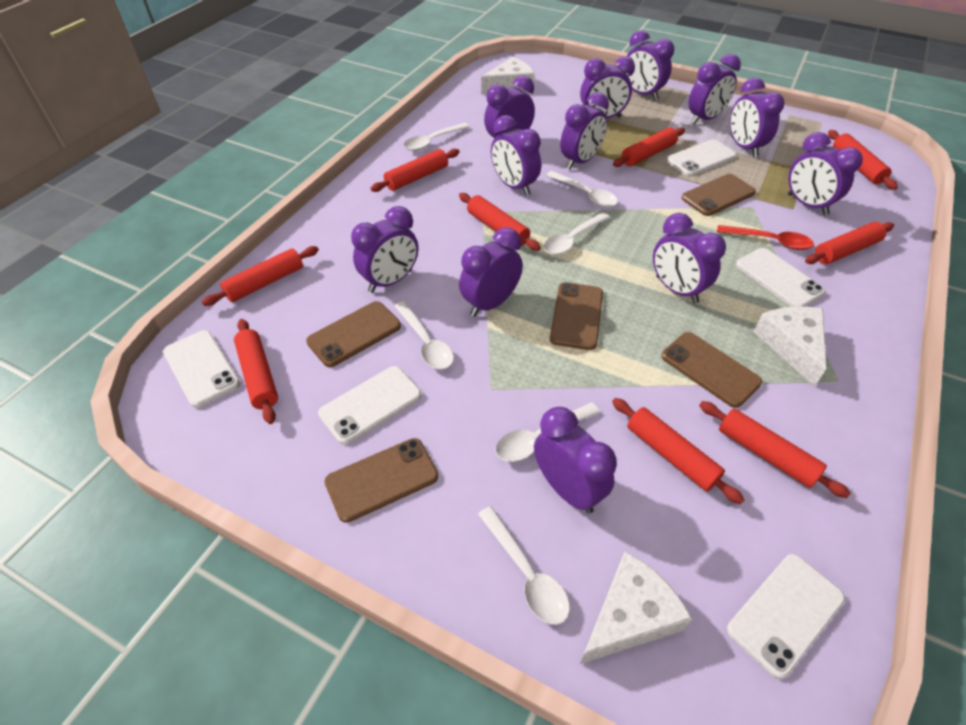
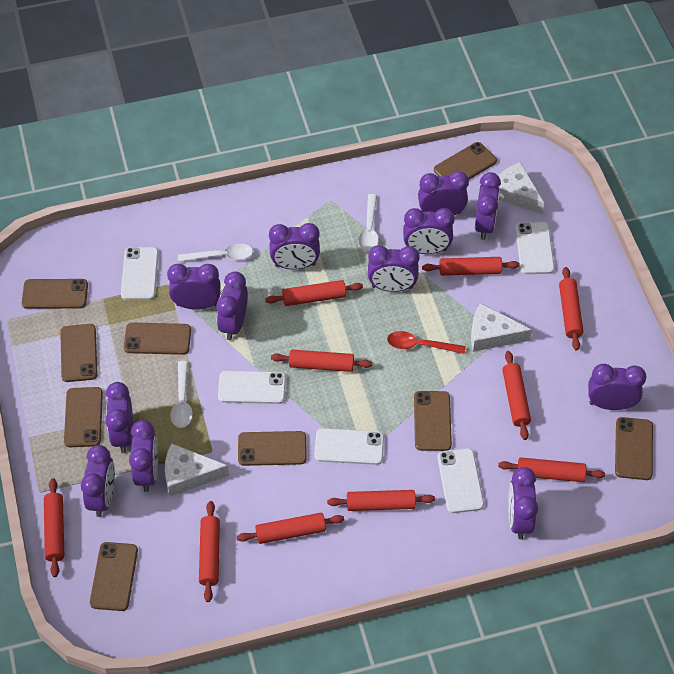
brown phone: 5 -> 9
red rolling pin: 9 -> 10
white spoon: 6 -> 3

